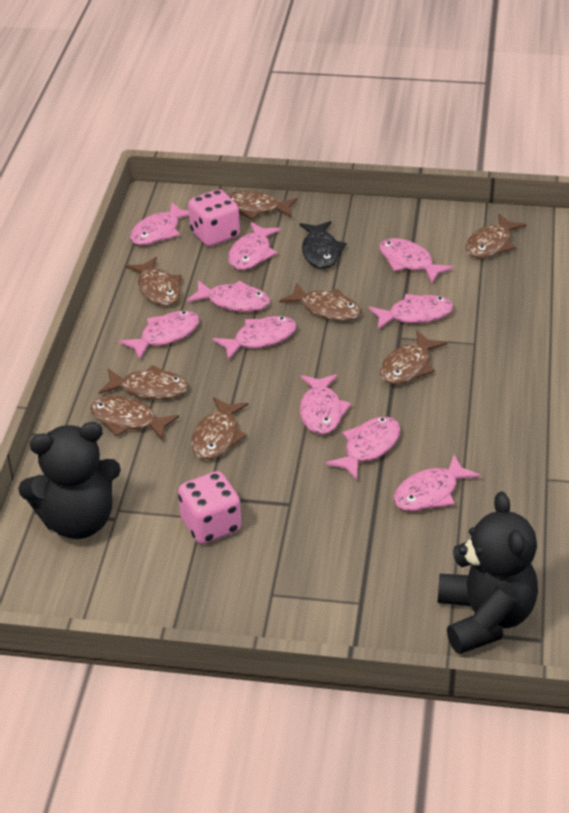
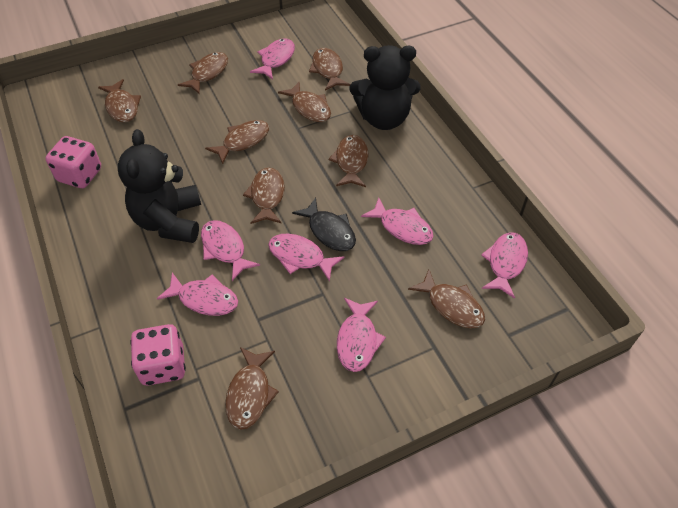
brown fish: 8 -> 9
pink fish: 10 -> 7

